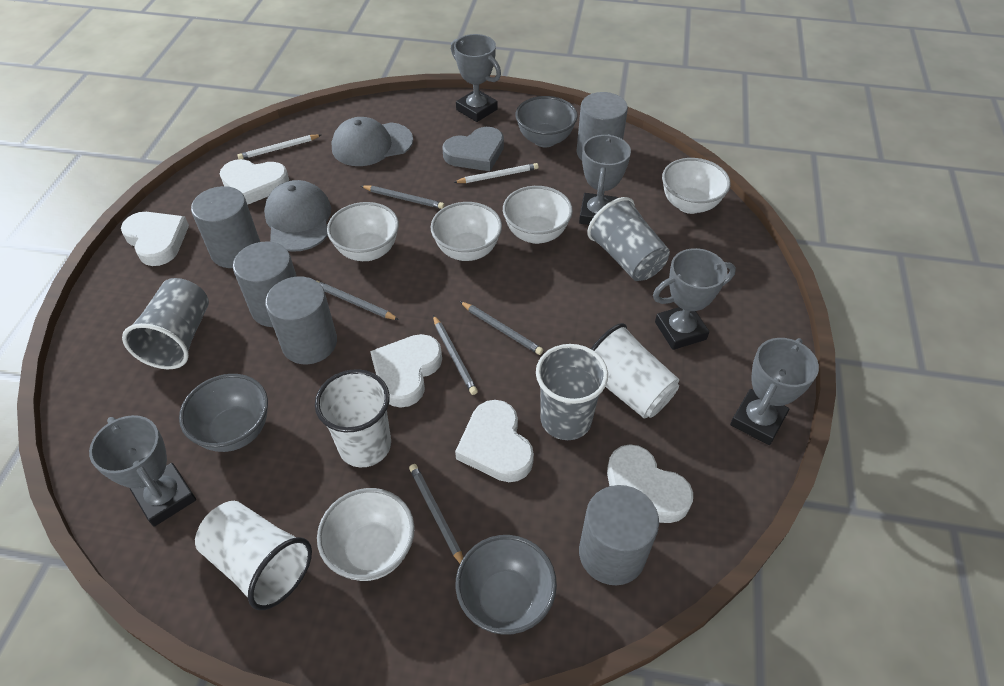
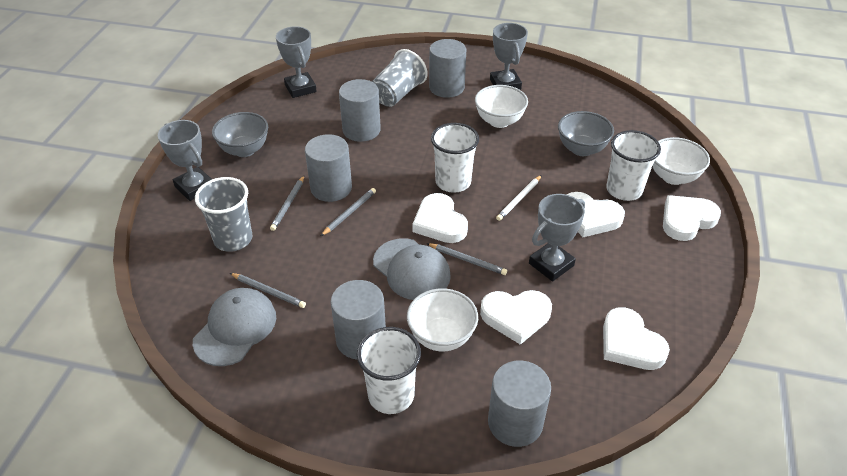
grey bowl: 3 -> 2
grey cup: 3 -> 2
grey heart: 1 -> 0
grey pencil: 5 -> 4
grey trophy: 5 -> 4
white bowl: 5 -> 3
white pencil: 2 -> 1

